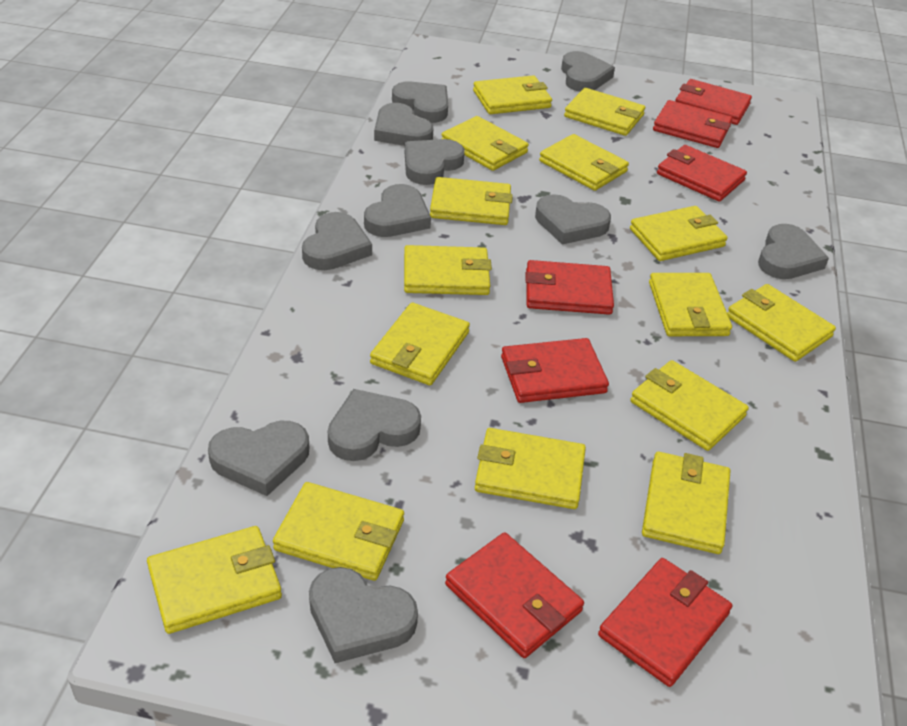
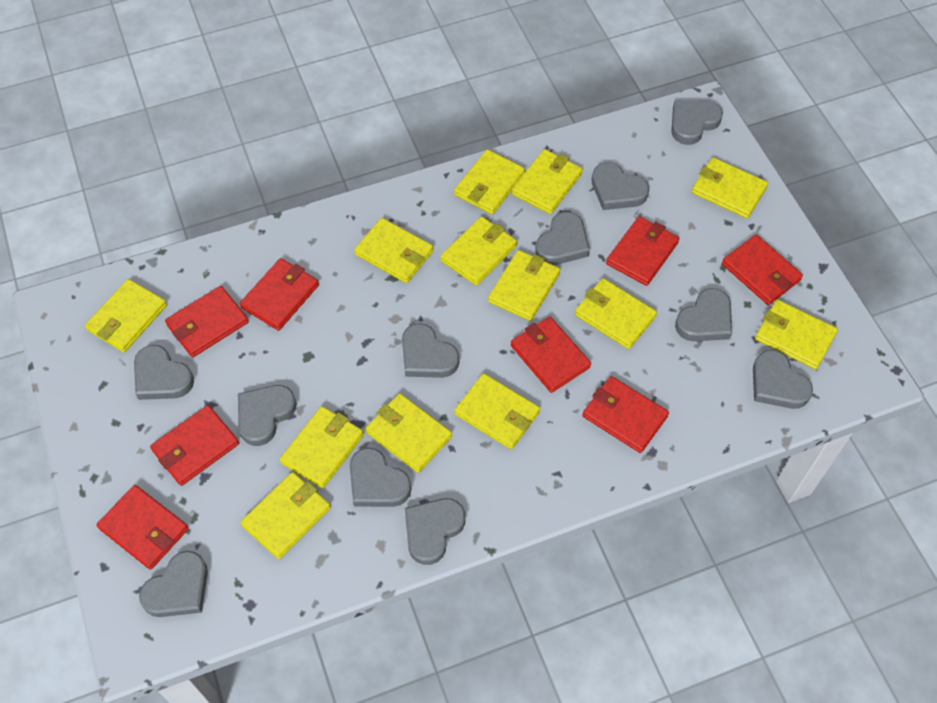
red wallet: 7 -> 8
yellow wallet: 15 -> 13

